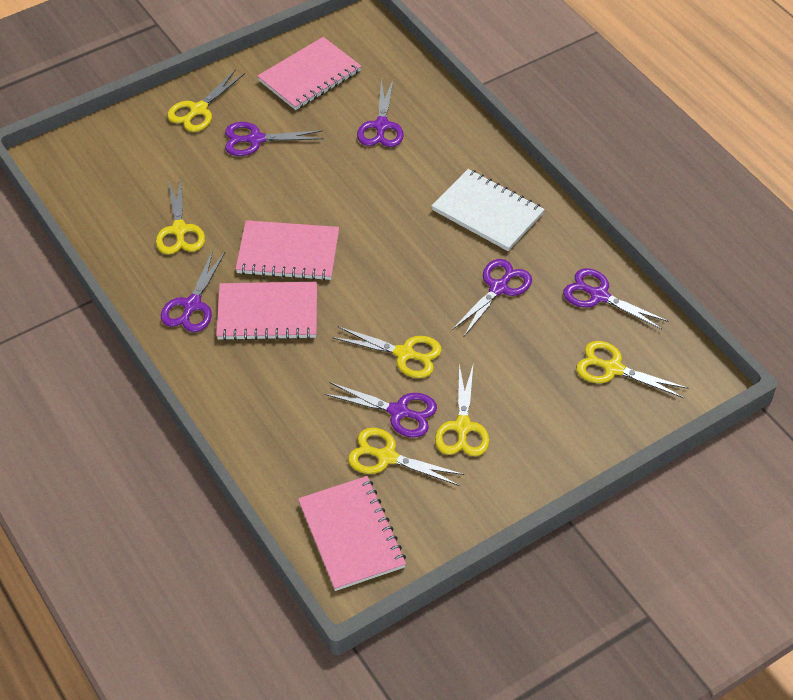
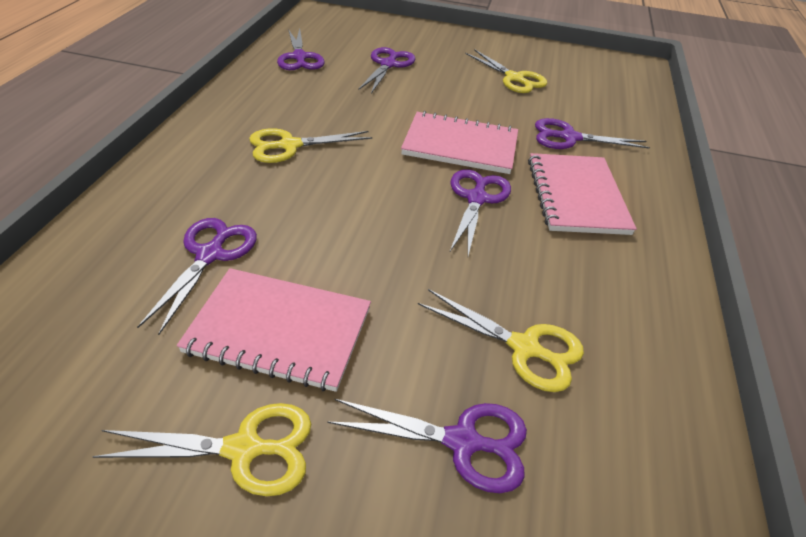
pink notebook: 4 -> 3
white notebook: 1 -> 0
yellow scissors: 6 -> 4

